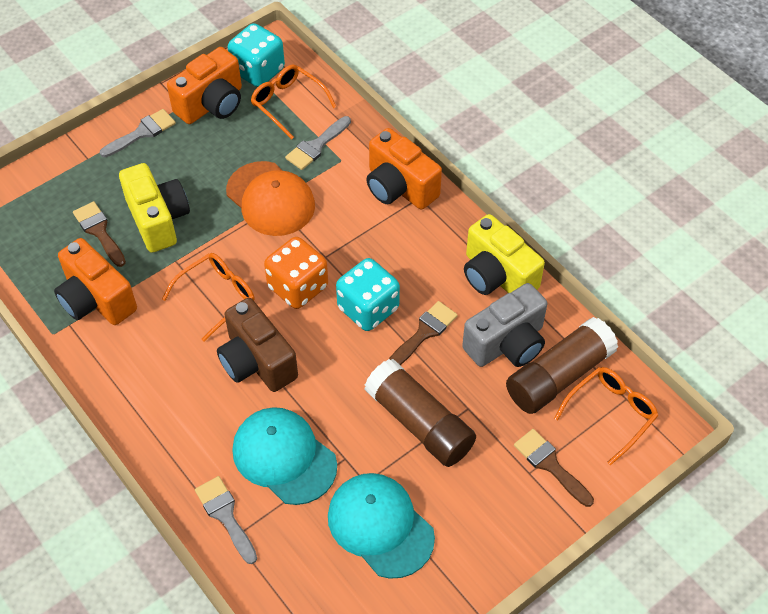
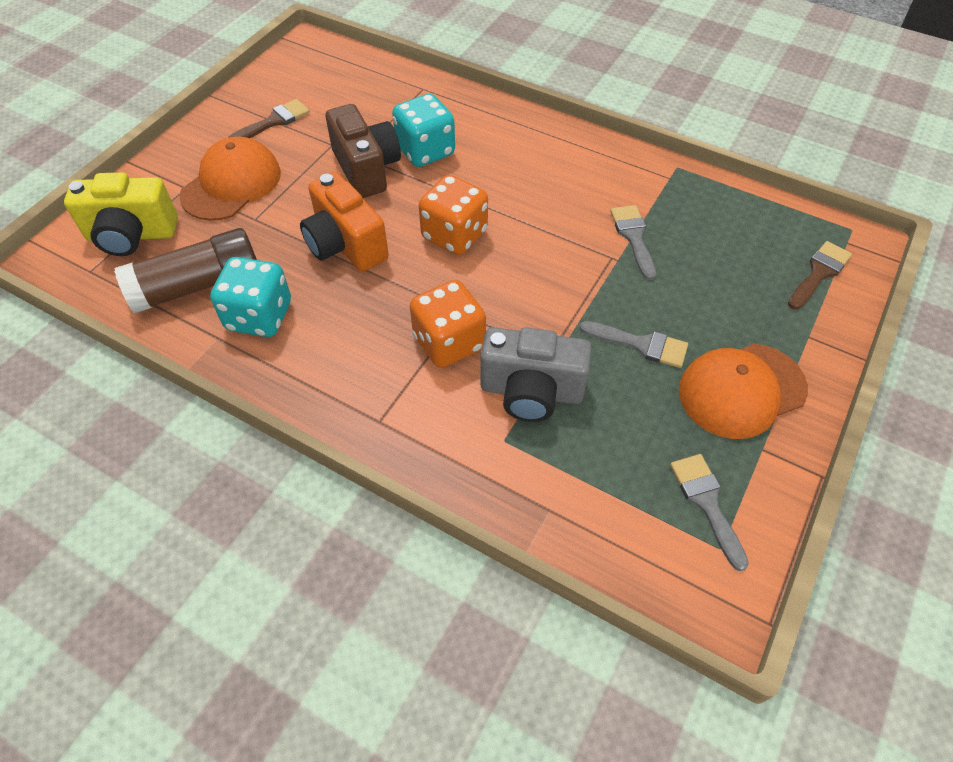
brown brush: 3 -> 2
brown glue stick: 2 -> 1
orange camera: 3 -> 1
orange cap: 1 -> 2
orange dice: 1 -> 2
orange glasses: 3 -> 0
turquoise cap: 2 -> 0
yellow camera: 2 -> 1

